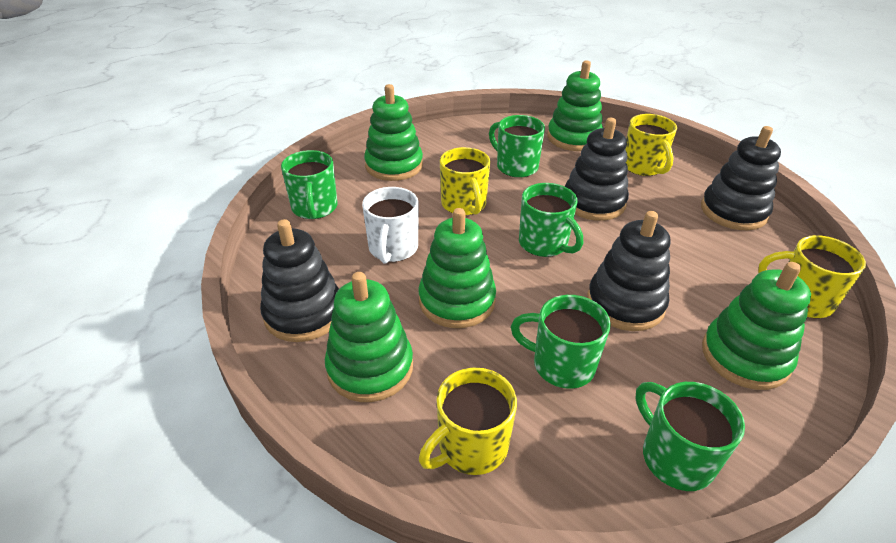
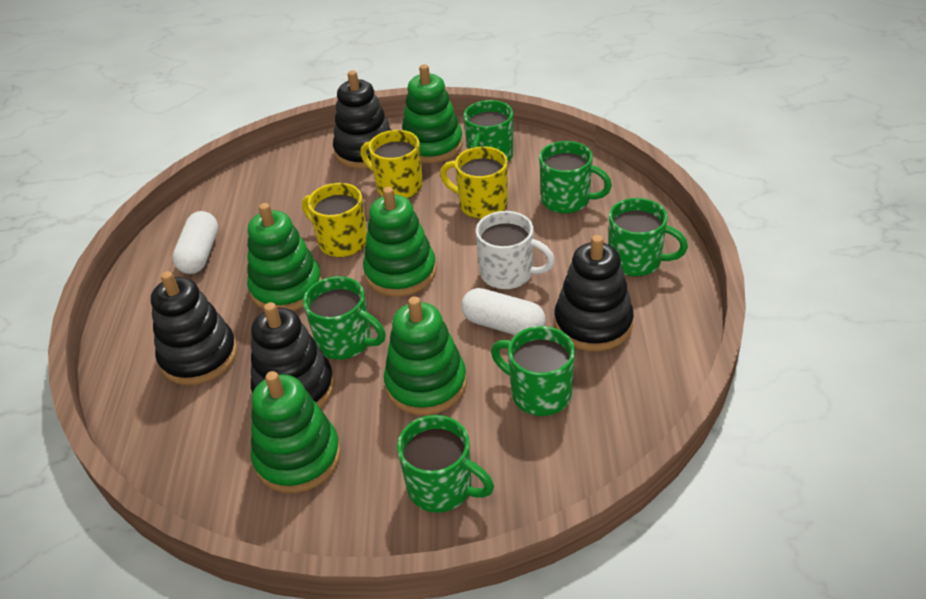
green mug: 5 -> 6
white capsule: 0 -> 2
yellow mug: 4 -> 3

